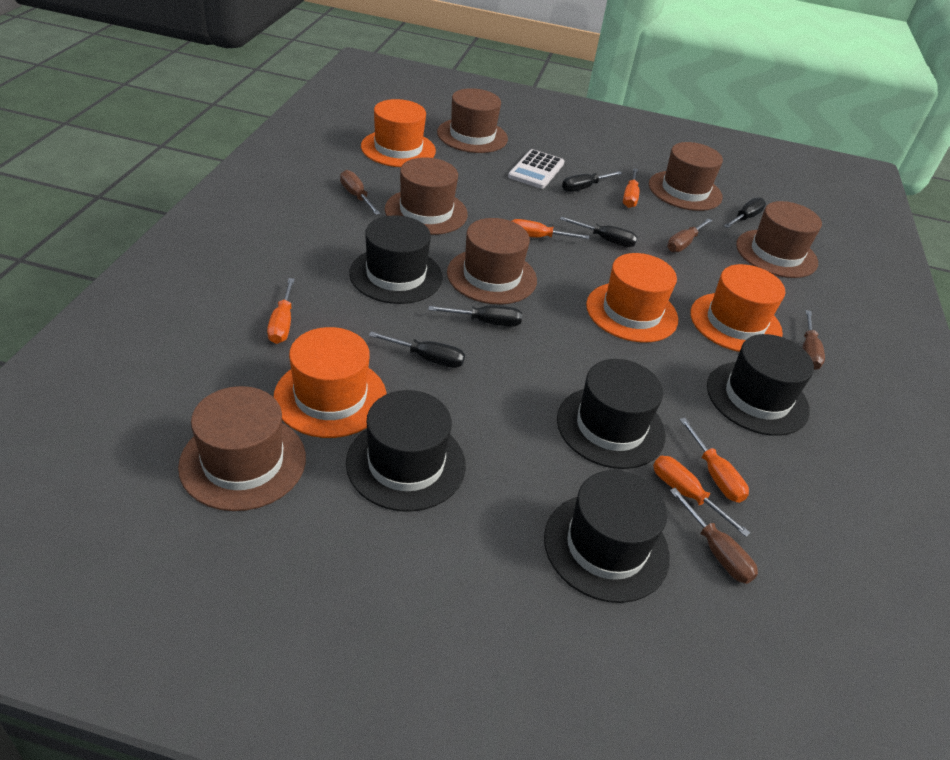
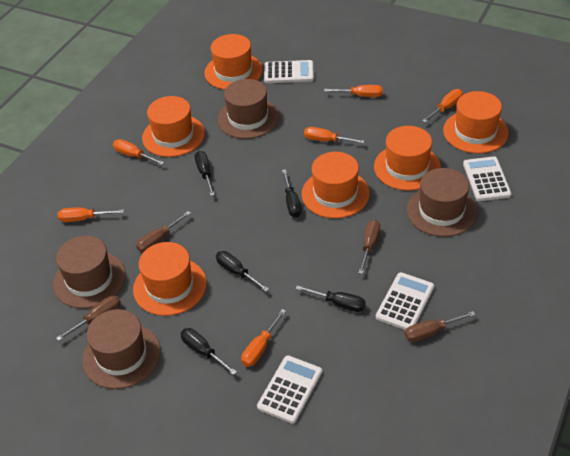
black hat: 5 -> 0
brown hat: 6 -> 4
orange hat: 4 -> 6
orange screwdriver: 5 -> 6
white calculator: 1 -> 4

